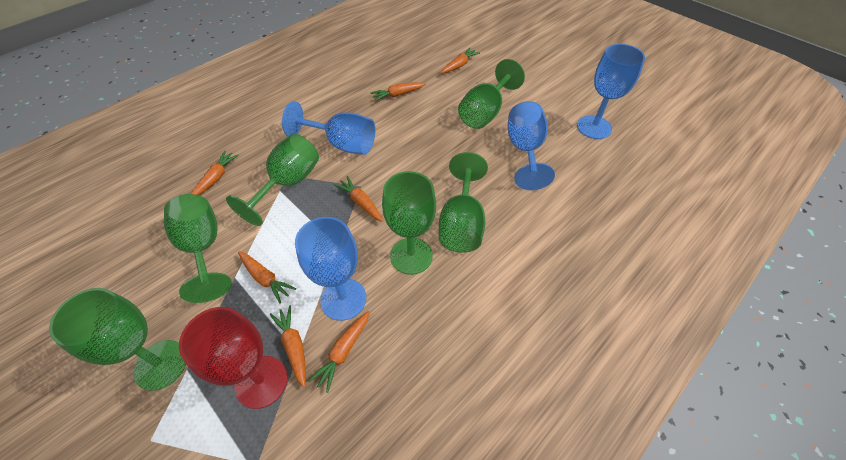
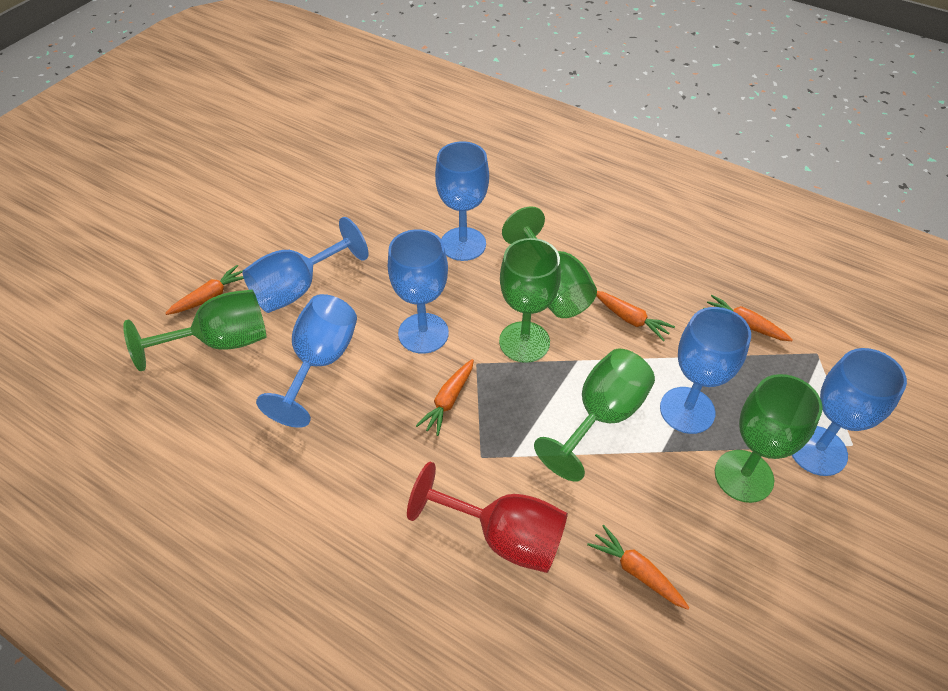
blue goblet: 4 -> 6
green goblet: 6 -> 5
orange carrot: 7 -> 5

